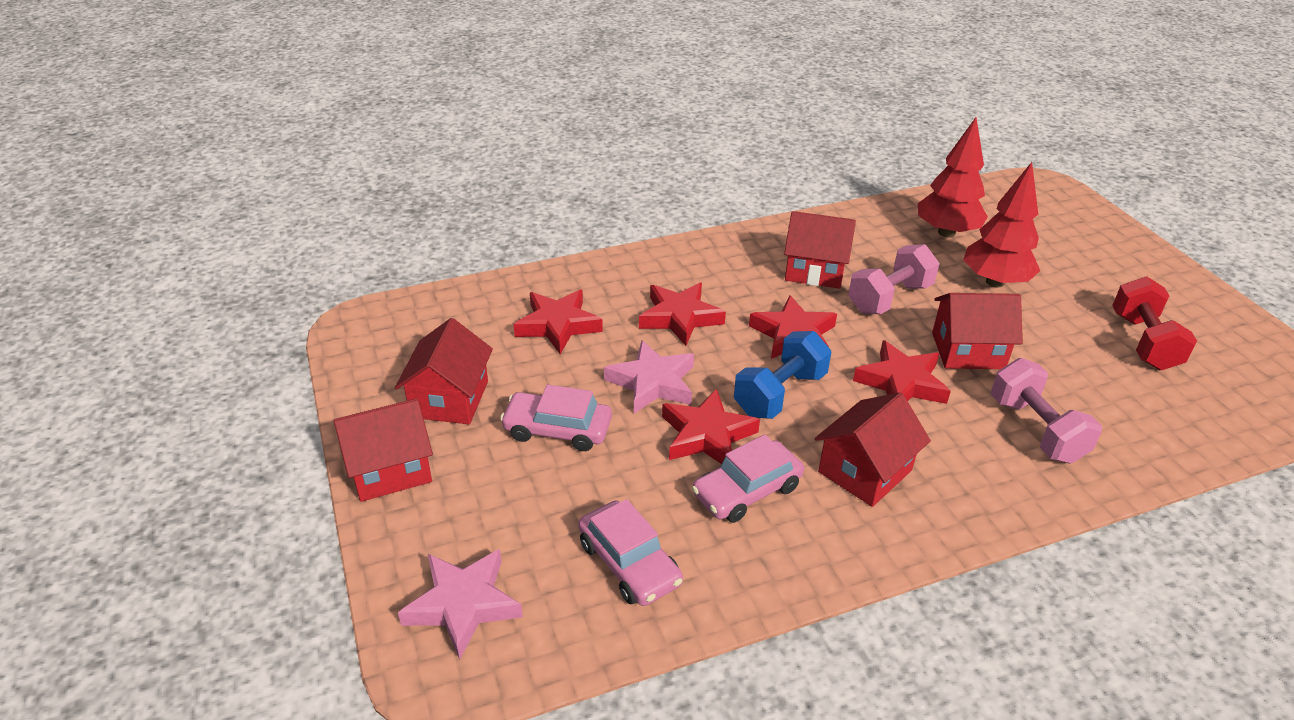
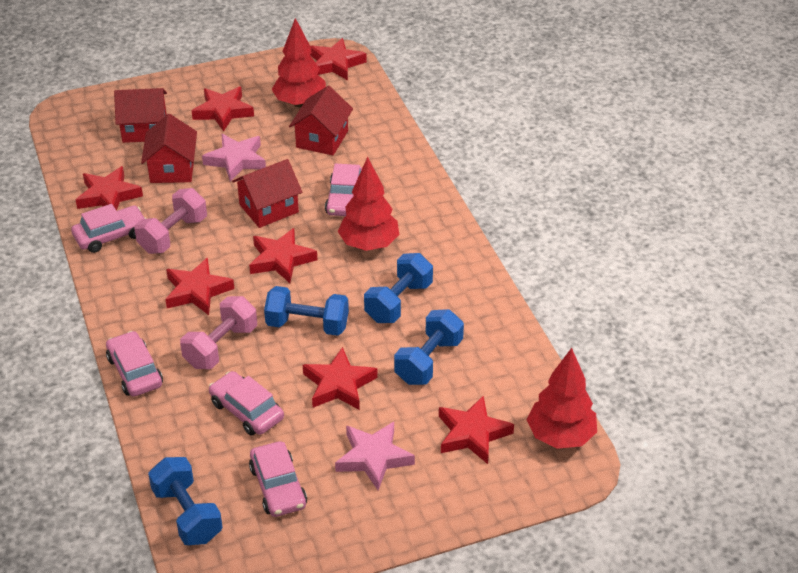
blue dumbbell: 1 -> 4
pink car: 3 -> 5
red dumbbell: 1 -> 0
red house: 5 -> 4
red star: 5 -> 7
red tree: 2 -> 3

